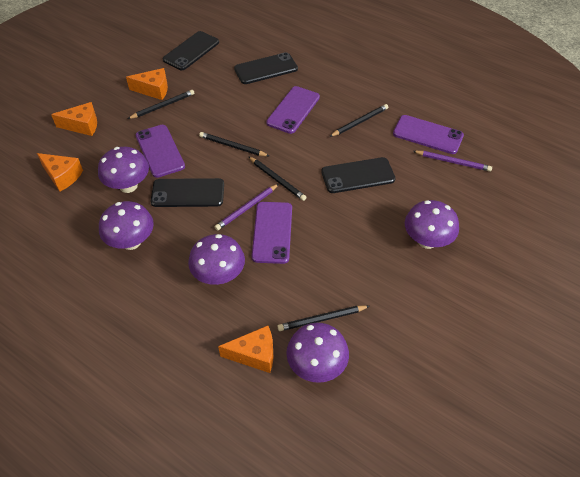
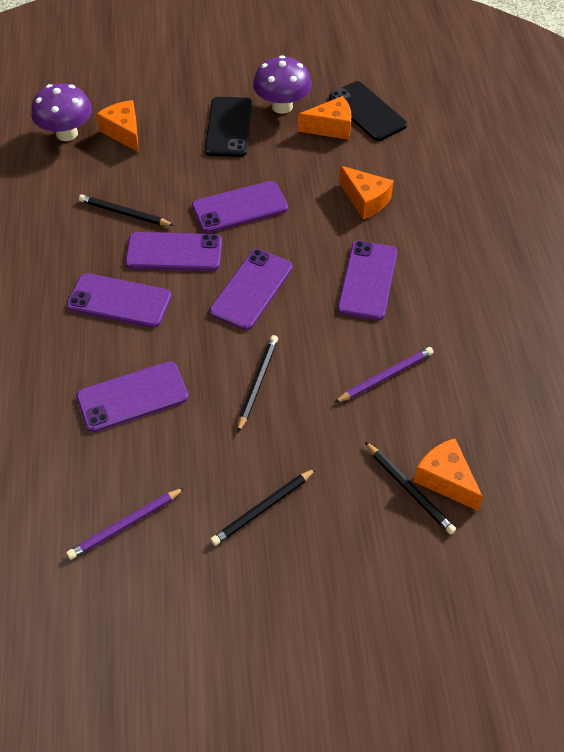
black pencil: 5 -> 4
black phone: 4 -> 2
purple mushroom: 5 -> 2
purple phone: 4 -> 6

